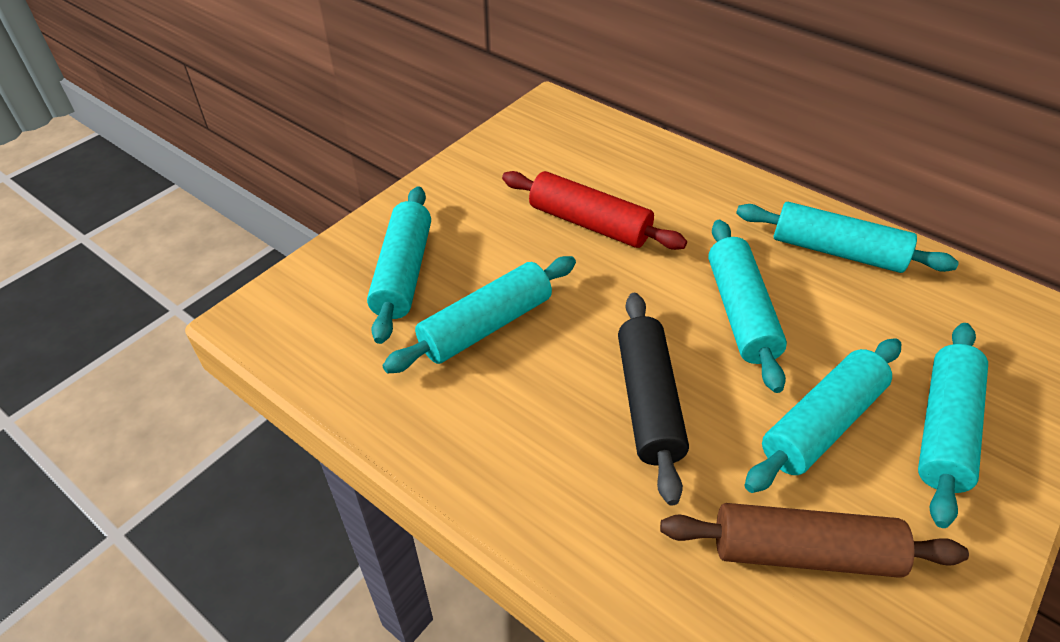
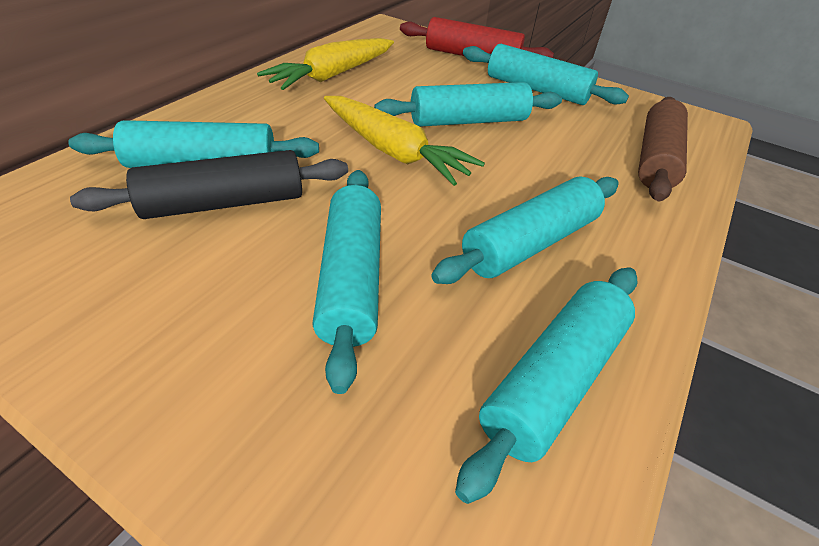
yellow carrot: 0 -> 2

